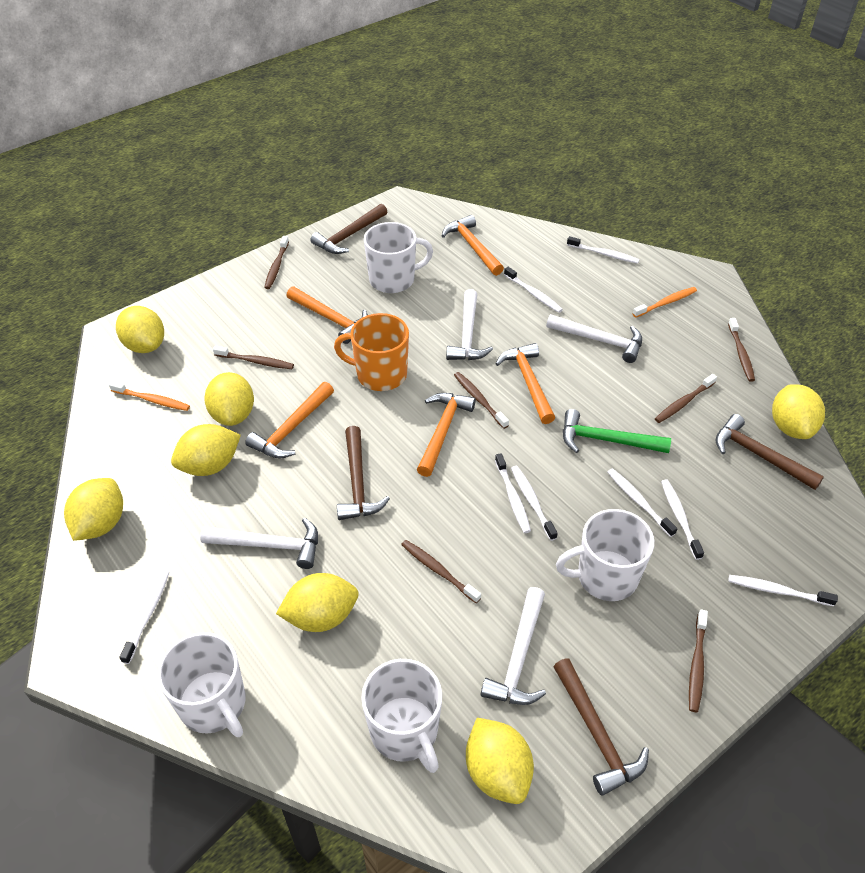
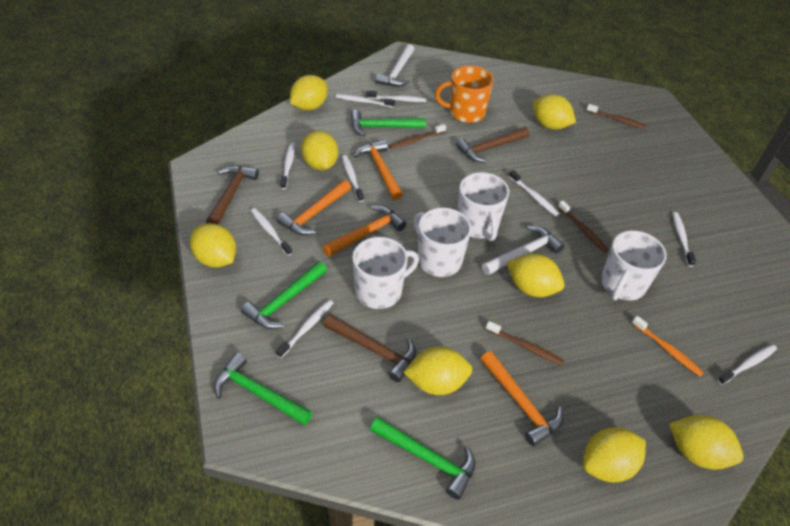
brown hammer: 4 -> 3
brown toothbrush: 7 -> 4
green hammer: 1 -> 4
orange hammer: 5 -> 4
orange toothbrush: 2 -> 1
white hammer: 4 -> 2
white toothbrush: 8 -> 9
yellow lemon: 7 -> 8

